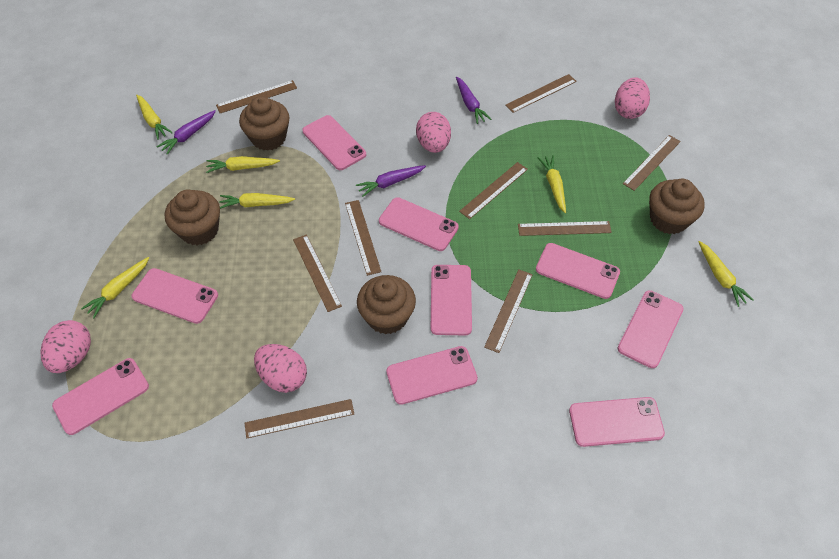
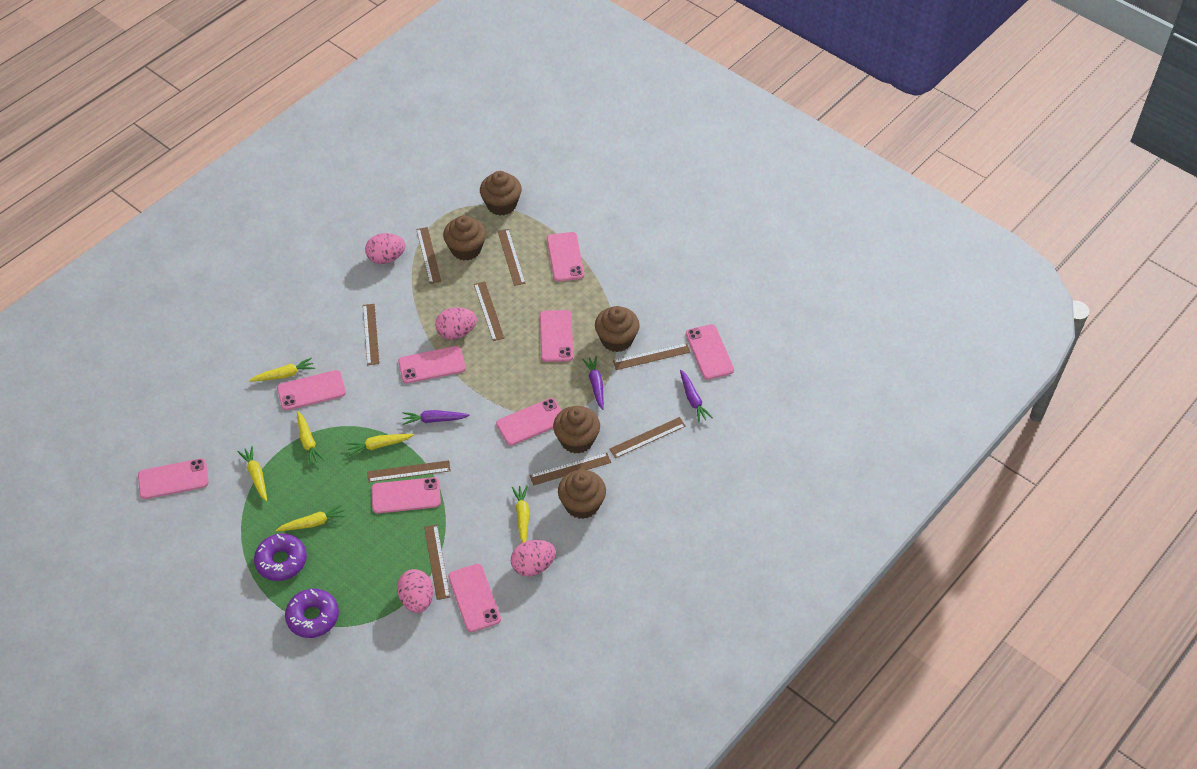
brown cupcake: 4 -> 5
purple donut: 0 -> 2

